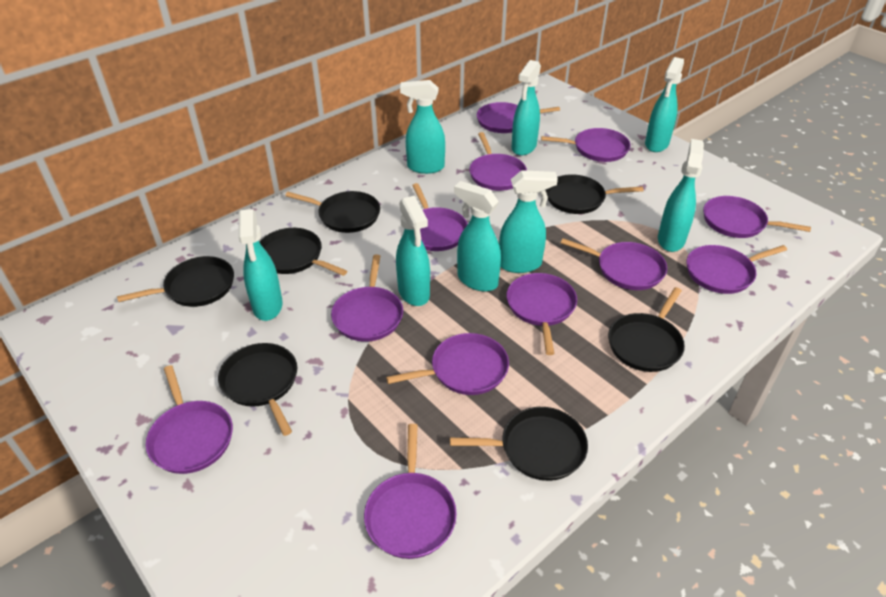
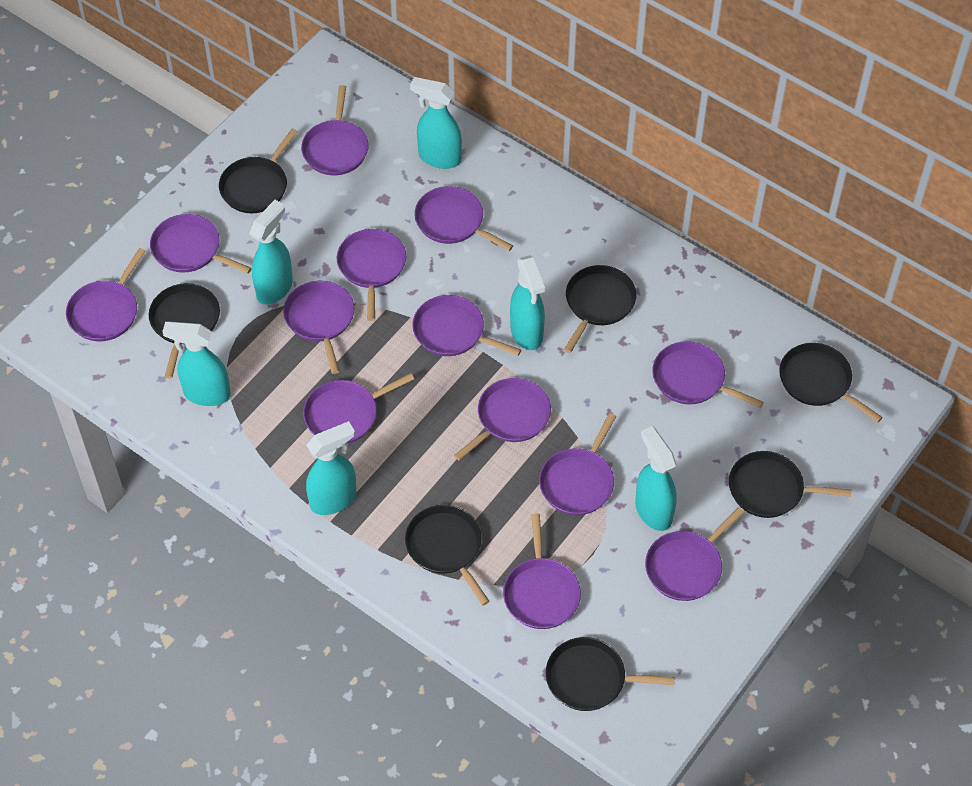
purple pan: 12 -> 13
turquoise spray bottle: 8 -> 6

